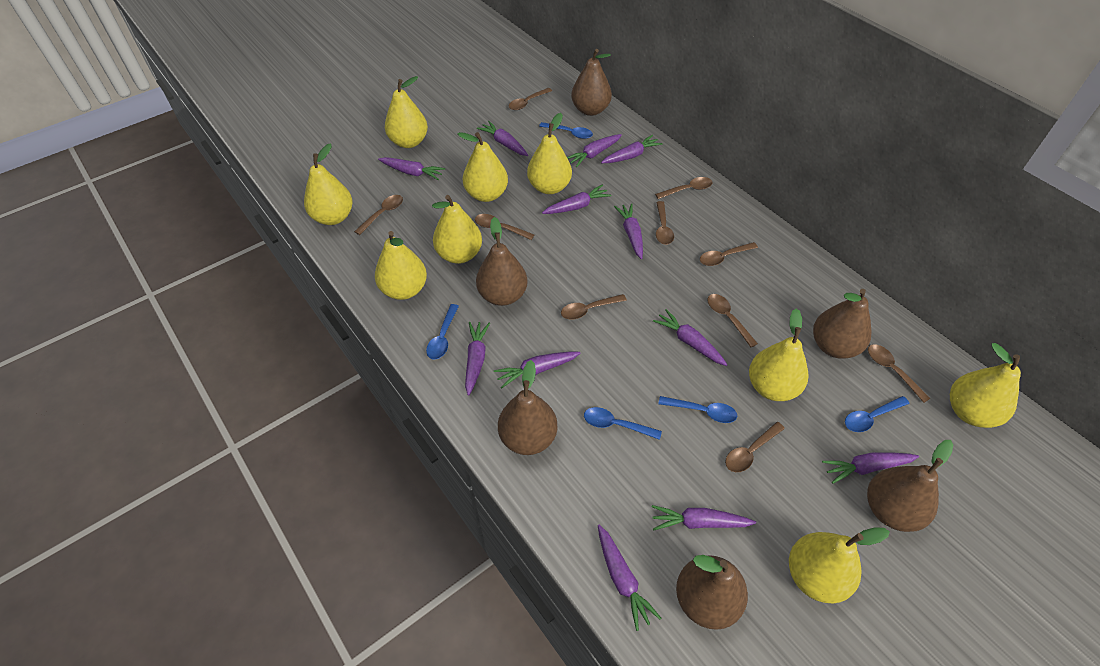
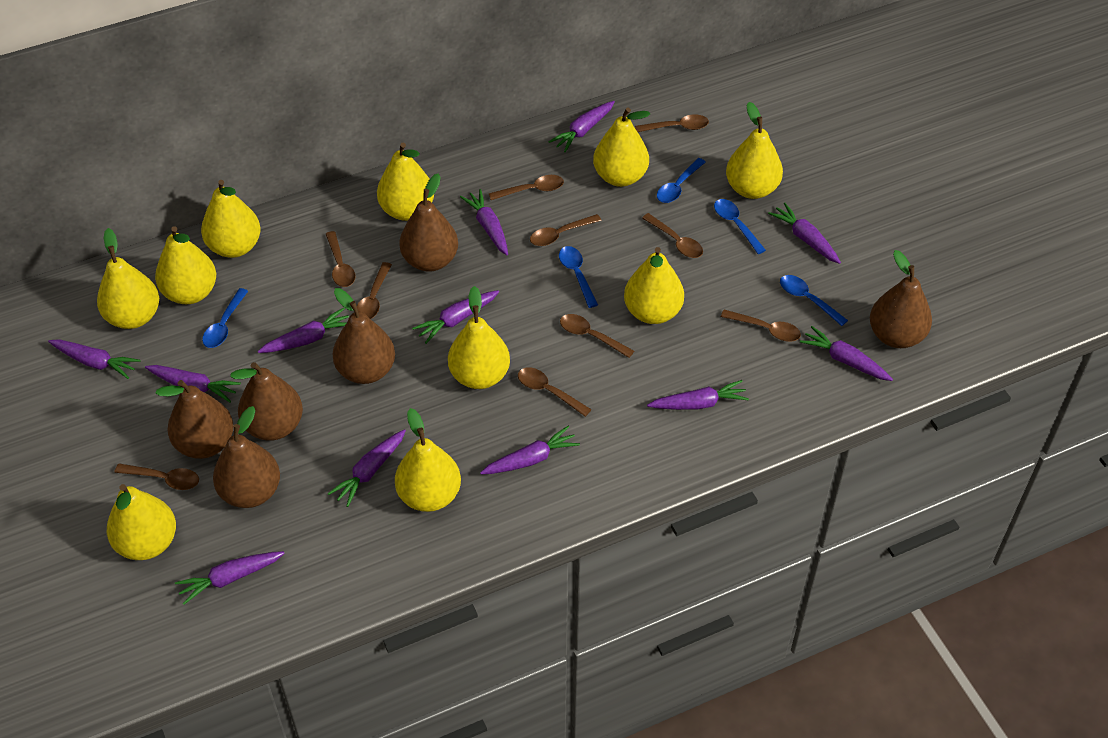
yellow pear: 9 -> 10

